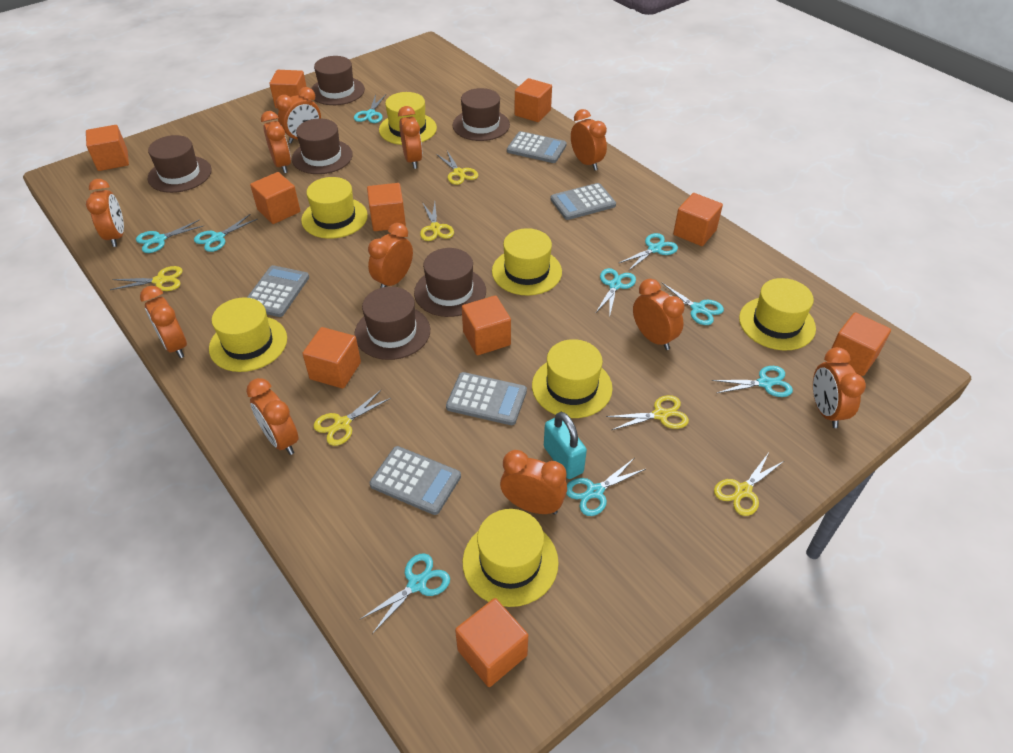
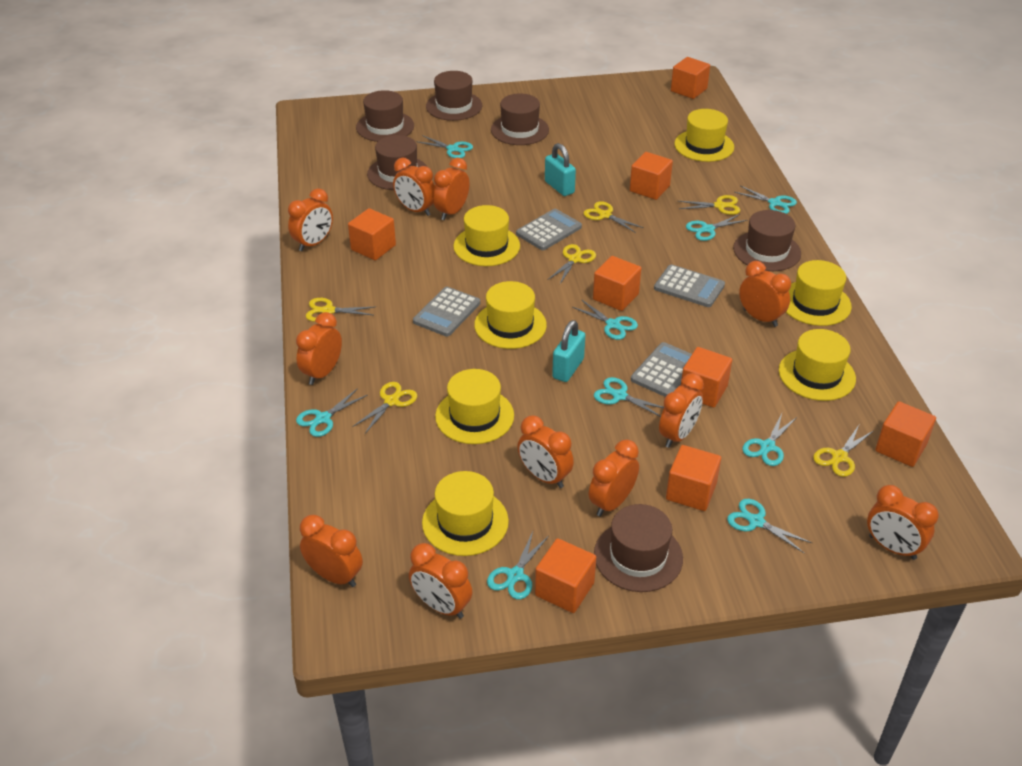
grey calculator: 5 -> 4
orange cube: 10 -> 8
turquoise padlock: 1 -> 2

